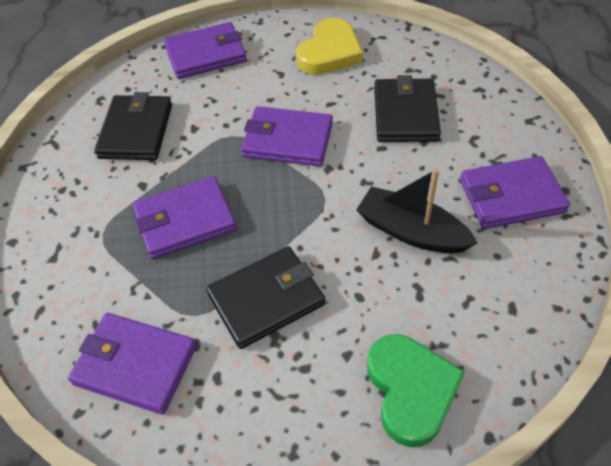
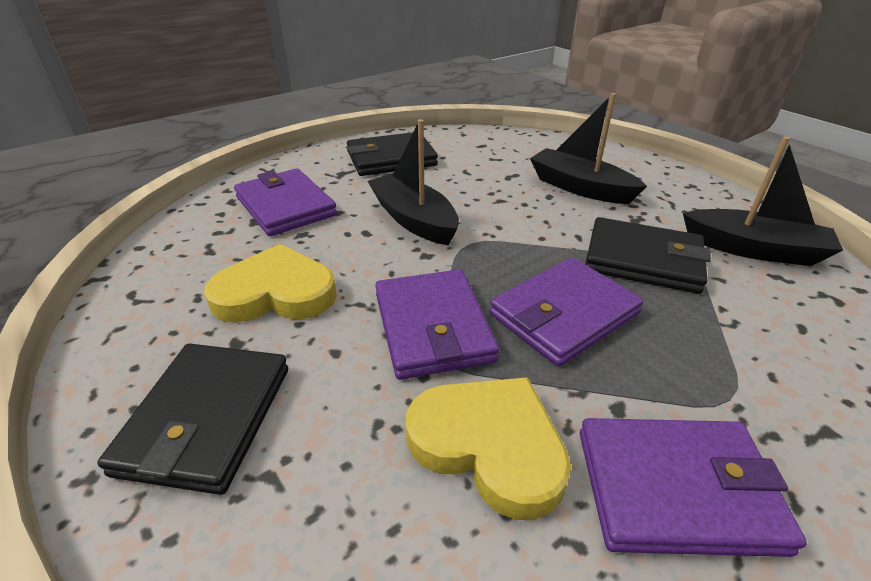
black boat: 1 -> 3
green heart: 1 -> 0
purple wallet: 5 -> 4
yellow heart: 1 -> 2

